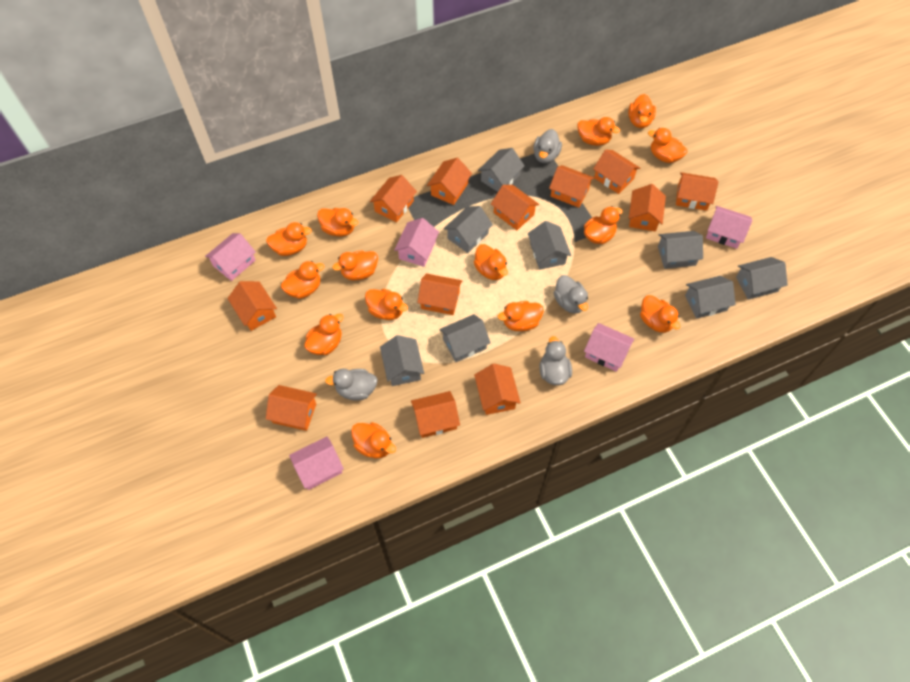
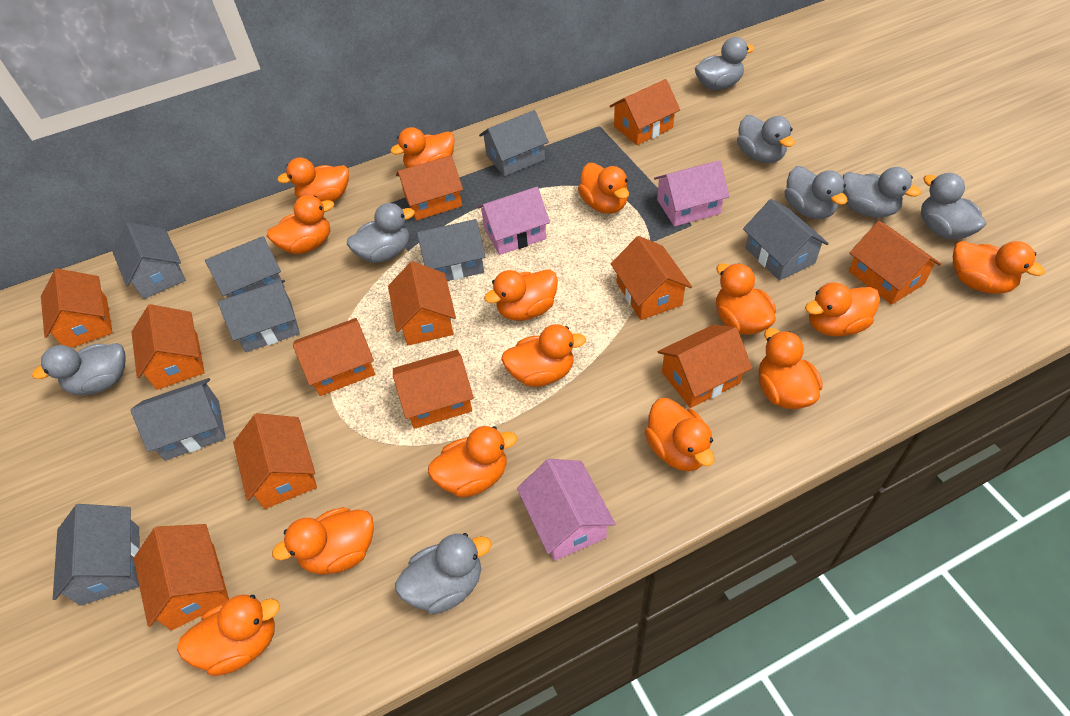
grey duck: 4 -> 8
pink house: 5 -> 3

